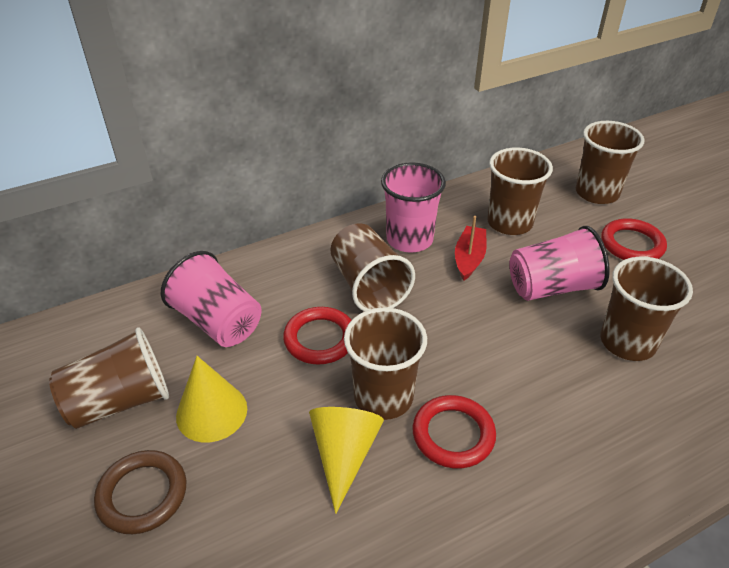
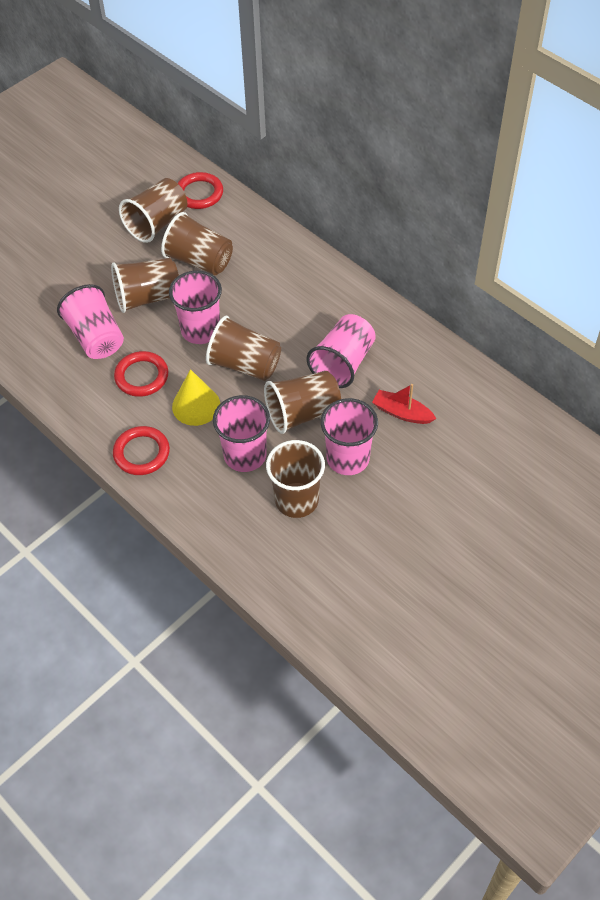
brown ring: 1 -> 0
pink cup: 3 -> 5
yellow cone: 2 -> 1

